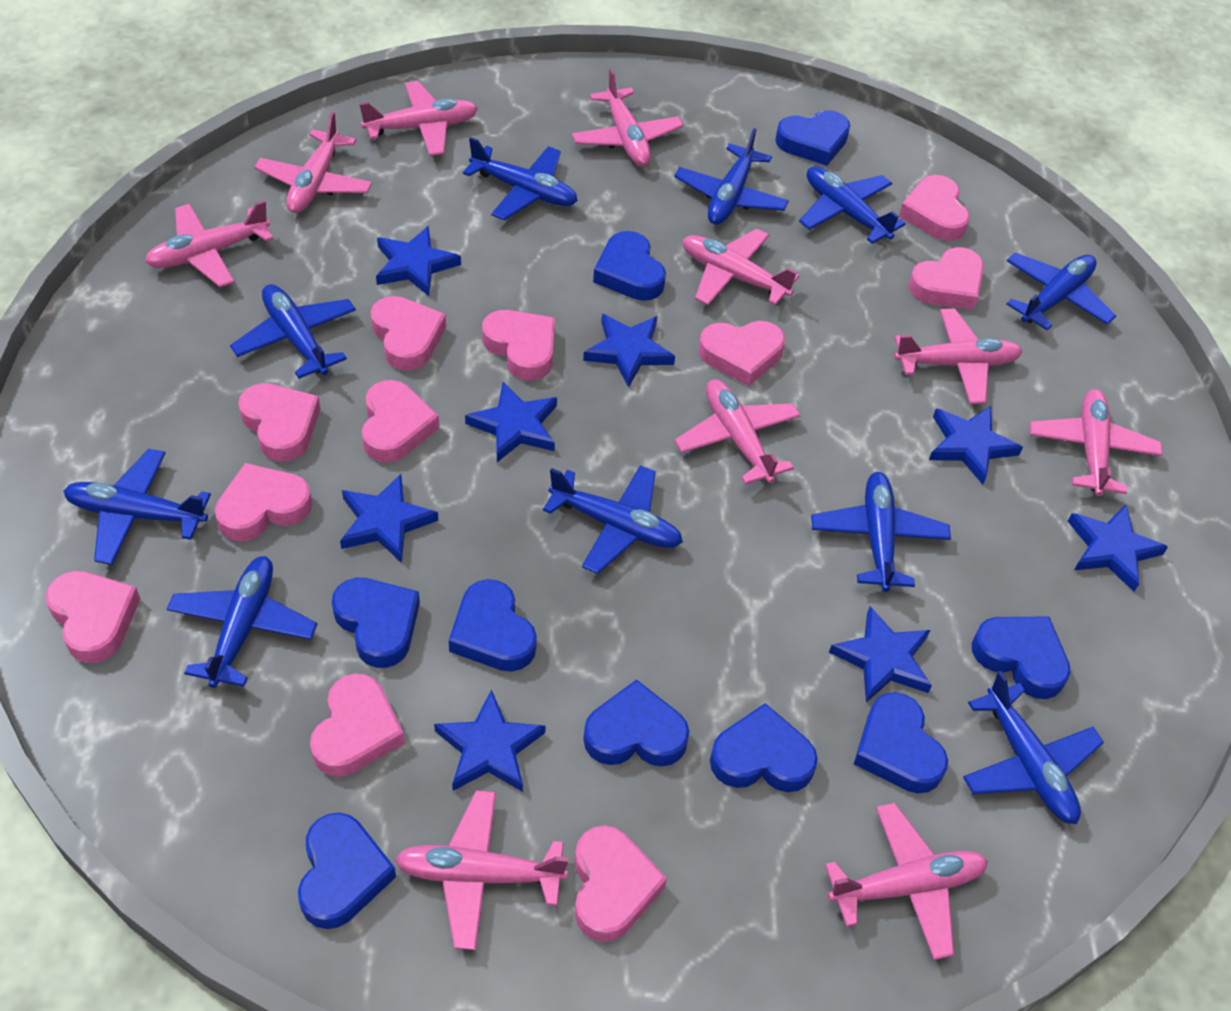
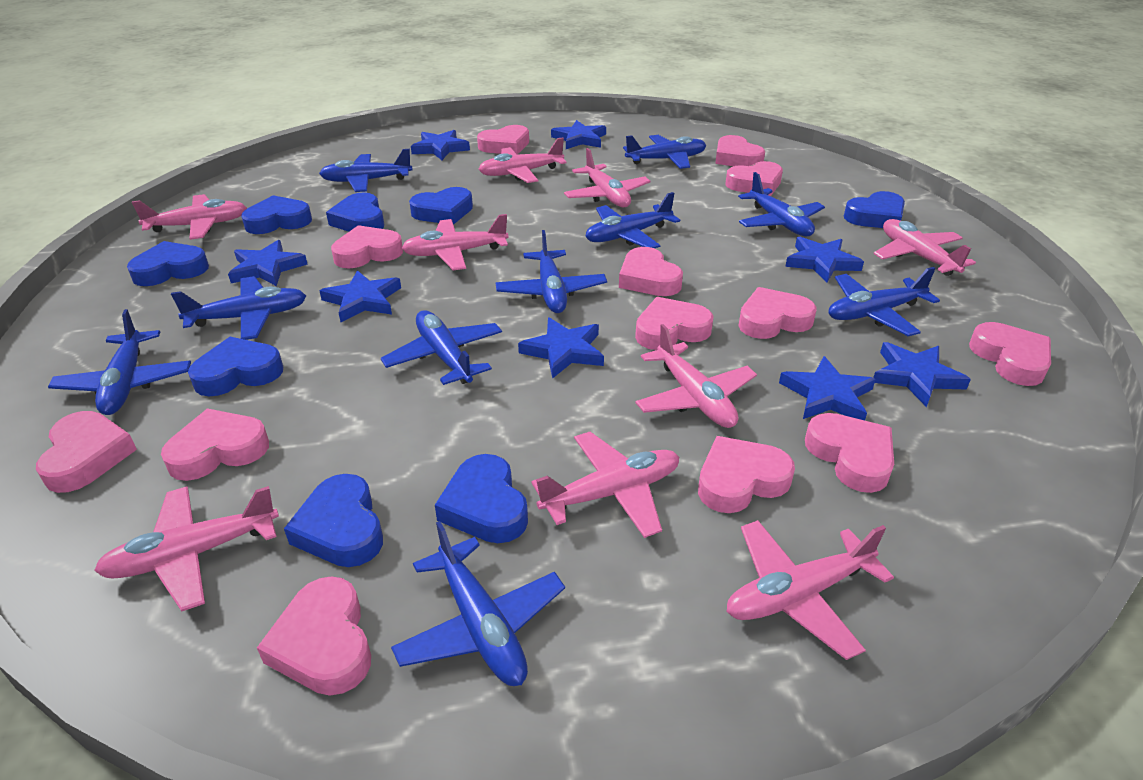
blue heart: 9 -> 8
pink heart: 11 -> 13
pink plane: 10 -> 9

